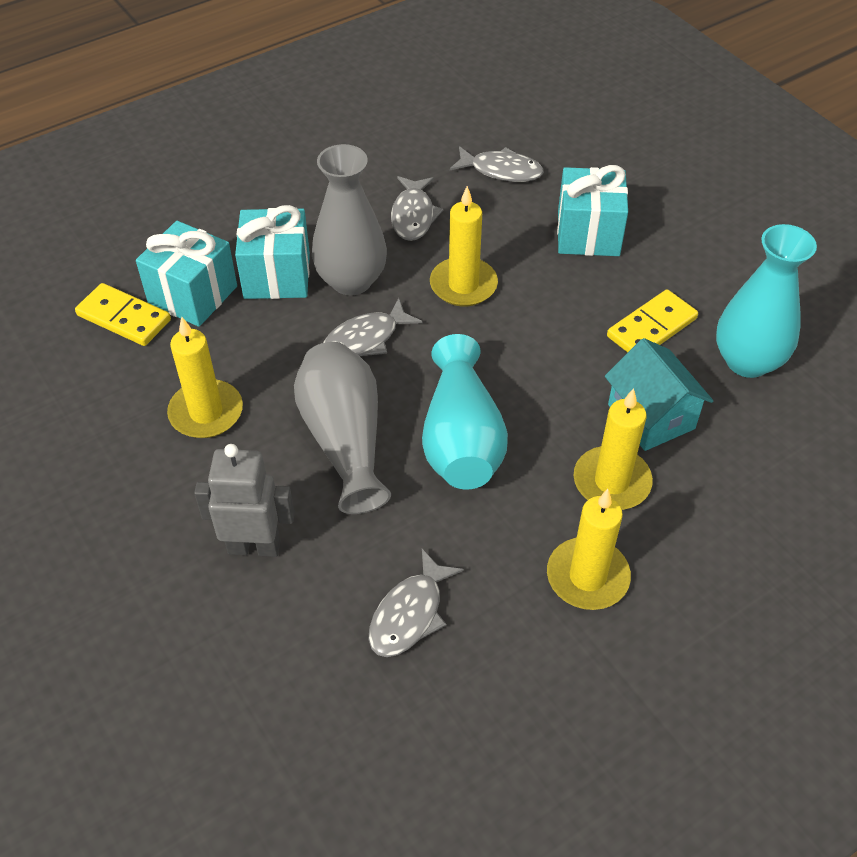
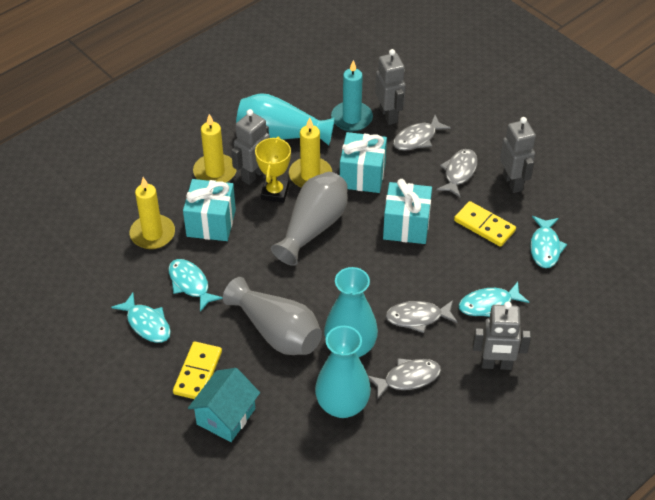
grey robot: 1 -> 4
turquoise candle: 0 -> 1
turquoise fish: 0 -> 4
turquoise vase: 2 -> 3
yellow candle: 4 -> 3
yellow trophy: 0 -> 1

